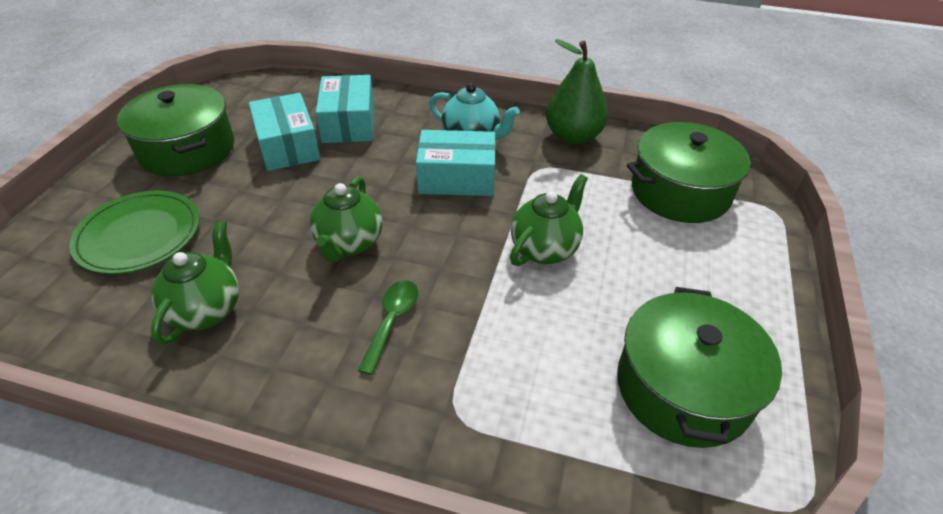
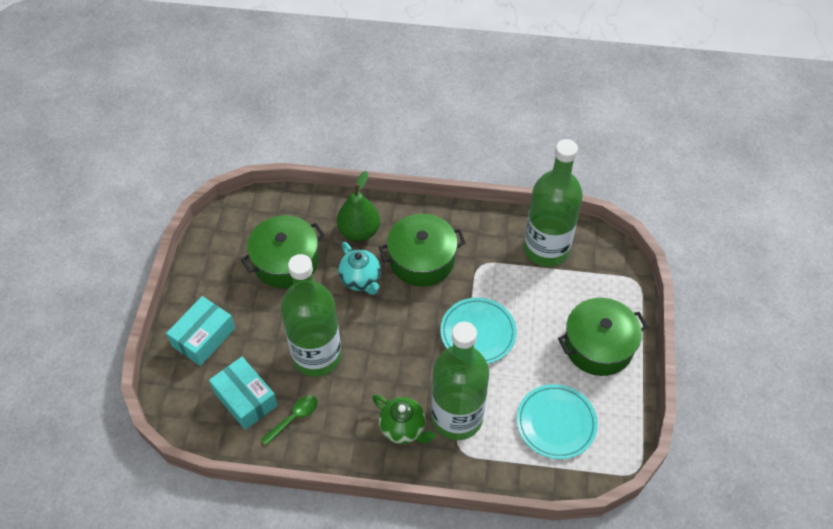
green bottle: 0 -> 3
green plate: 1 -> 0
green teapot: 3 -> 1
turquoise box: 3 -> 2
turquoise plate: 0 -> 2

